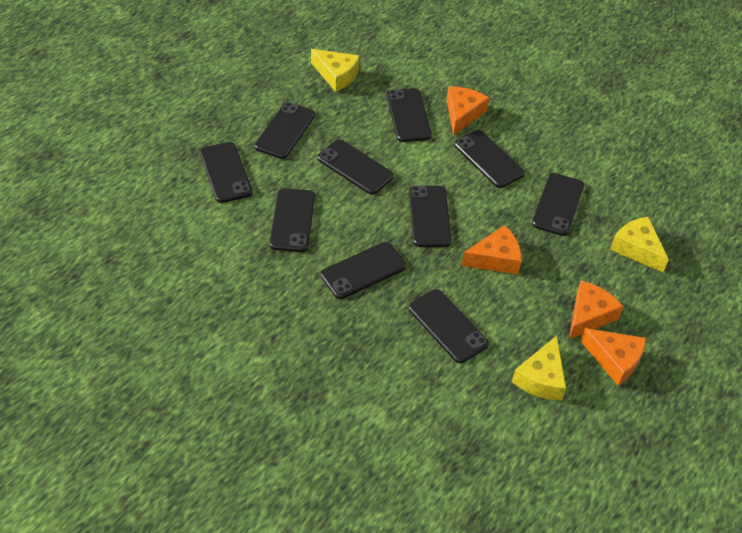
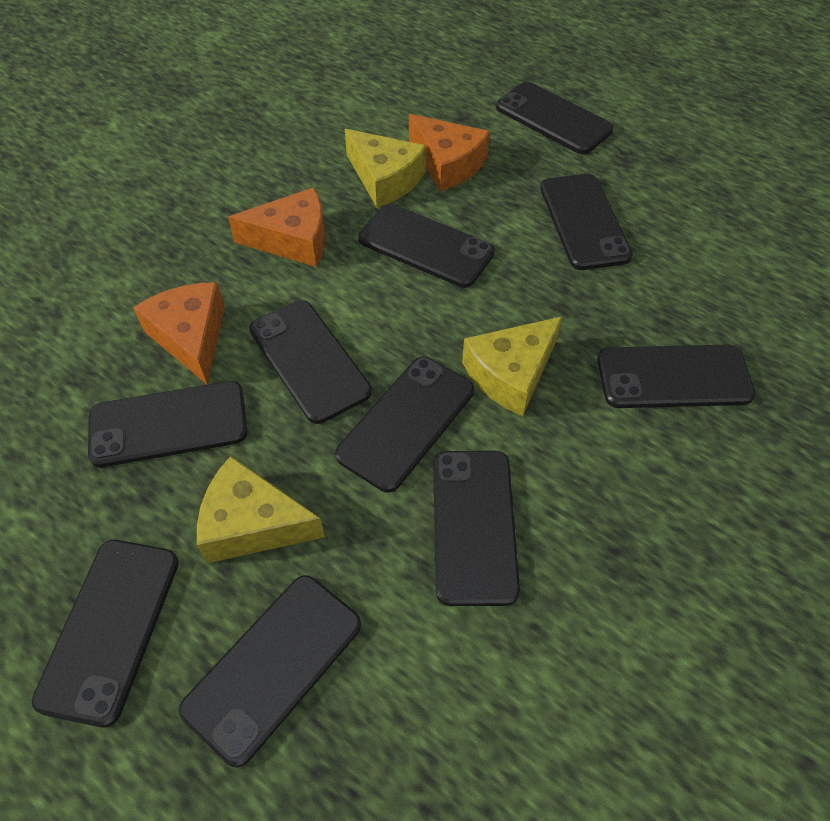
orange cheese: 4 -> 3

